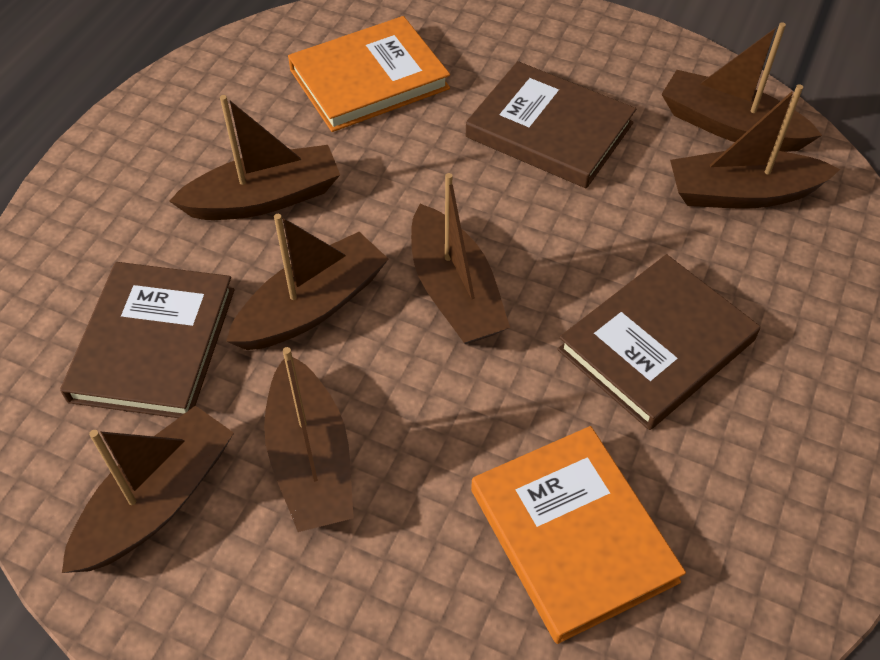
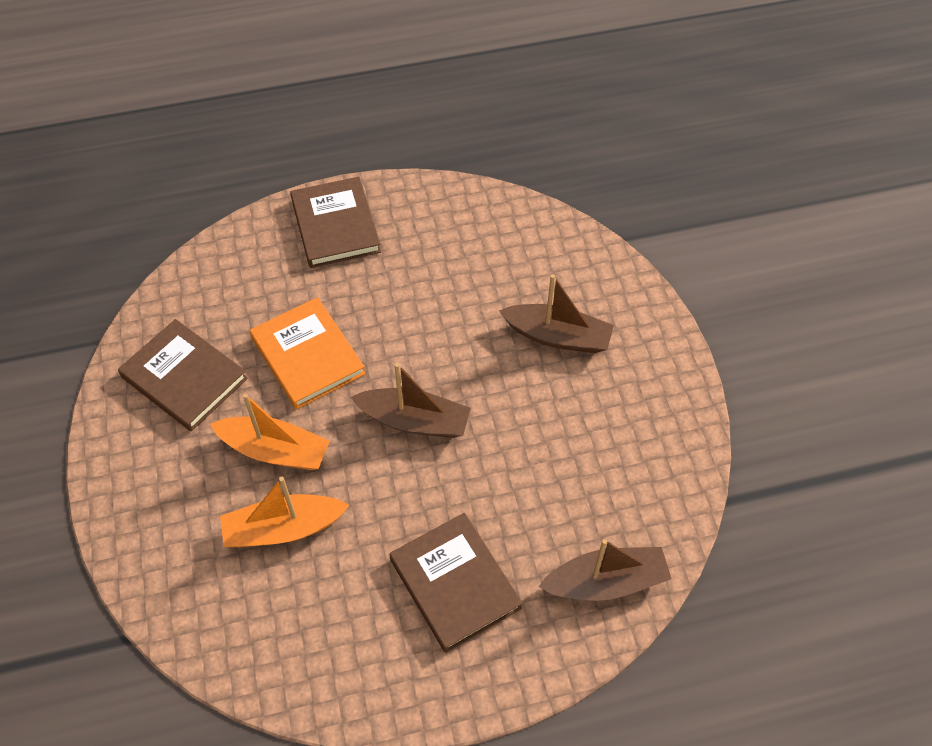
brown boat: 7 -> 3
orange boat: 0 -> 2
orange book: 2 -> 1

